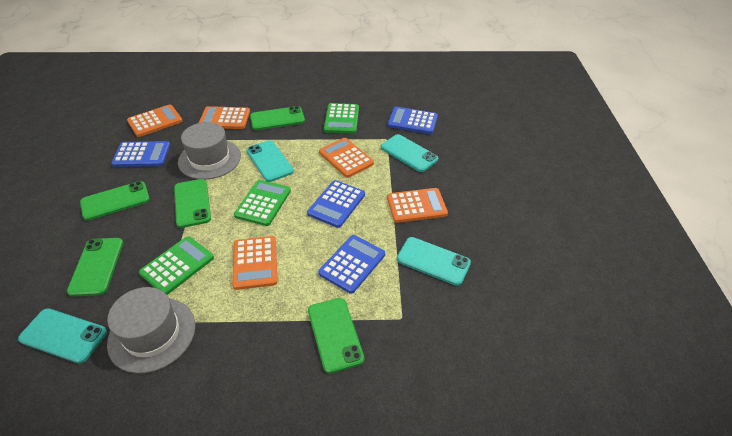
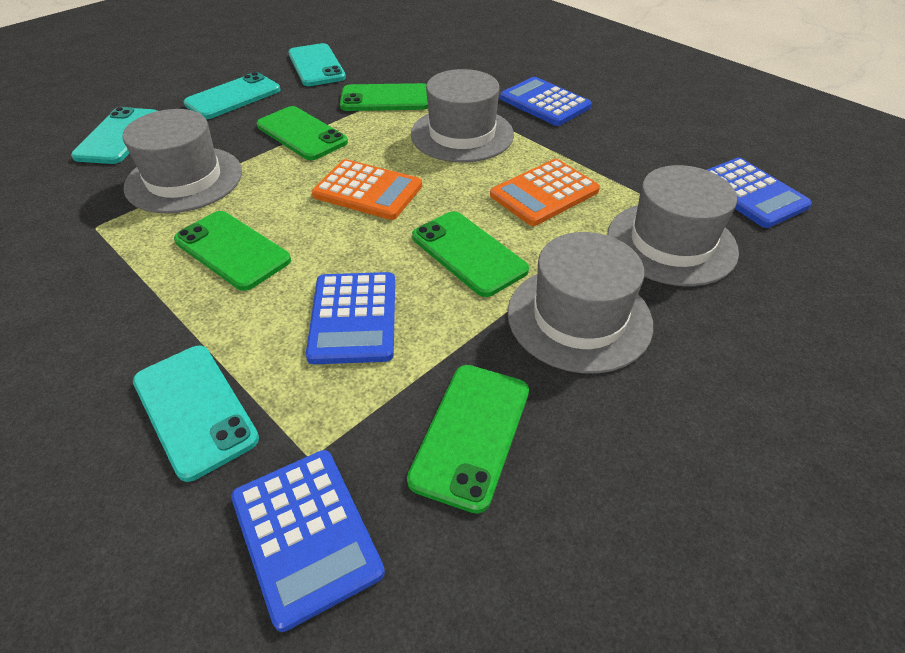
green calculator: 3 -> 0
grey hat: 2 -> 4
orange calculator: 5 -> 2

